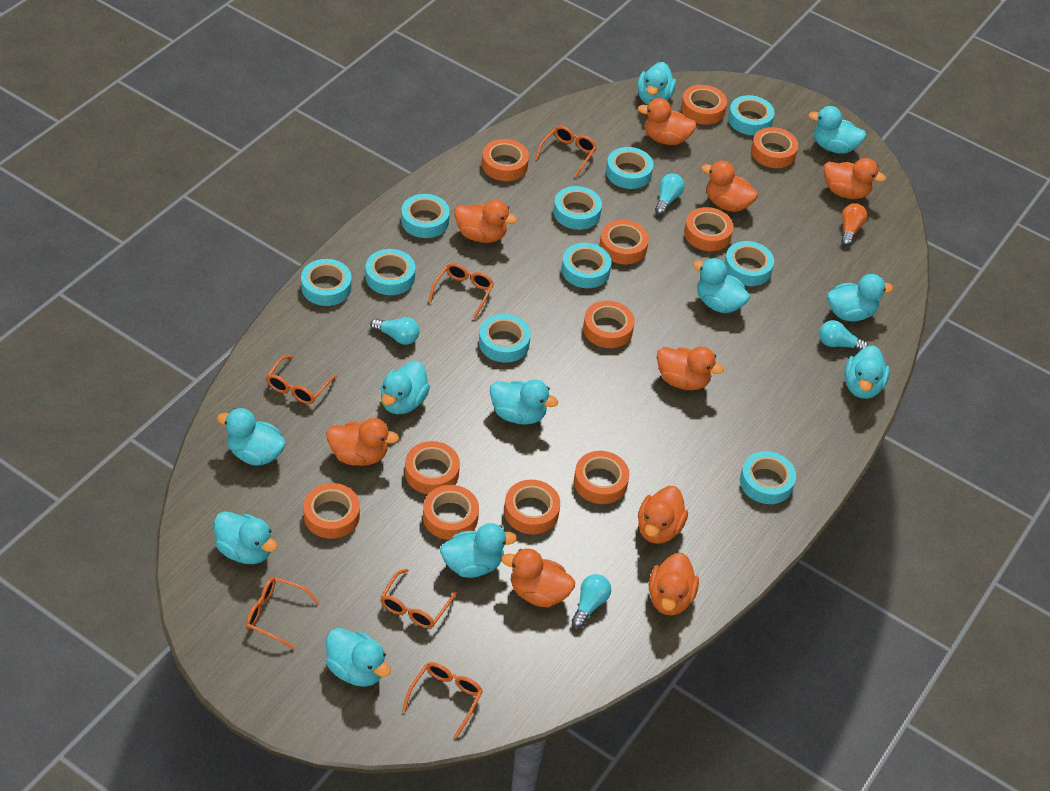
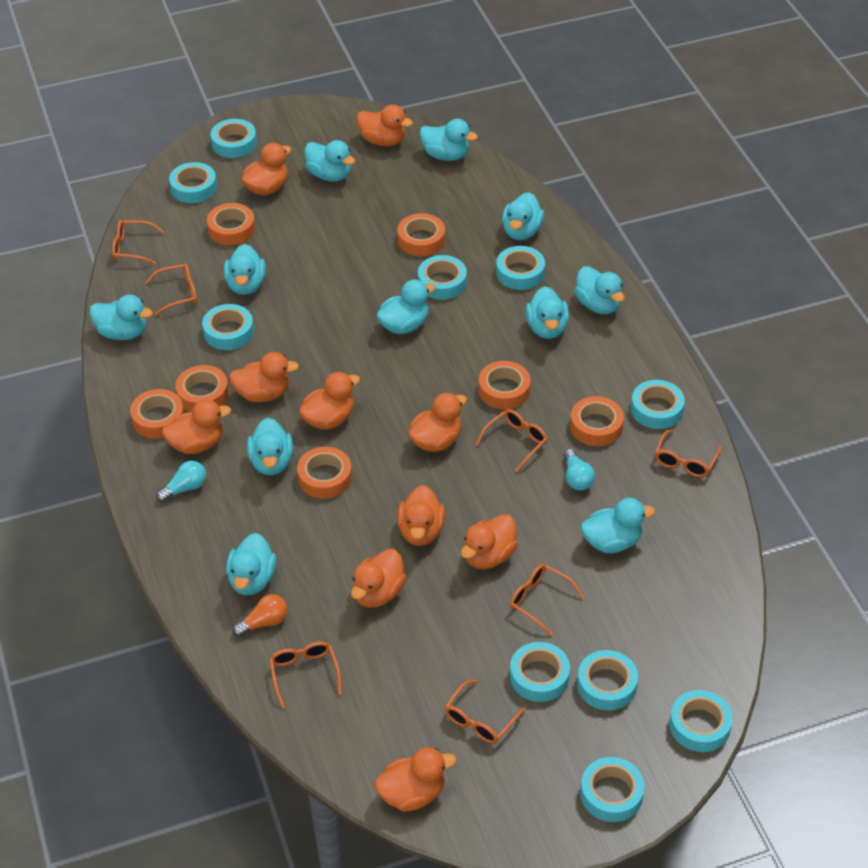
orange duck: 9 -> 10
orange glasses: 6 -> 7
orange tape: 11 -> 7
turquoise light bulb: 4 -> 2

